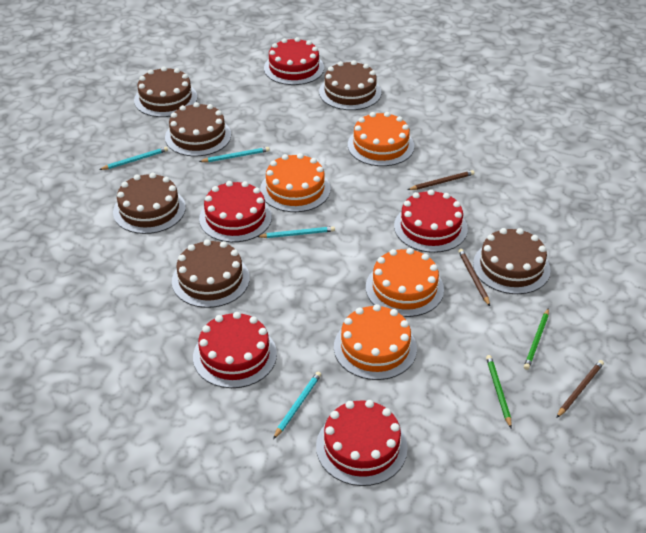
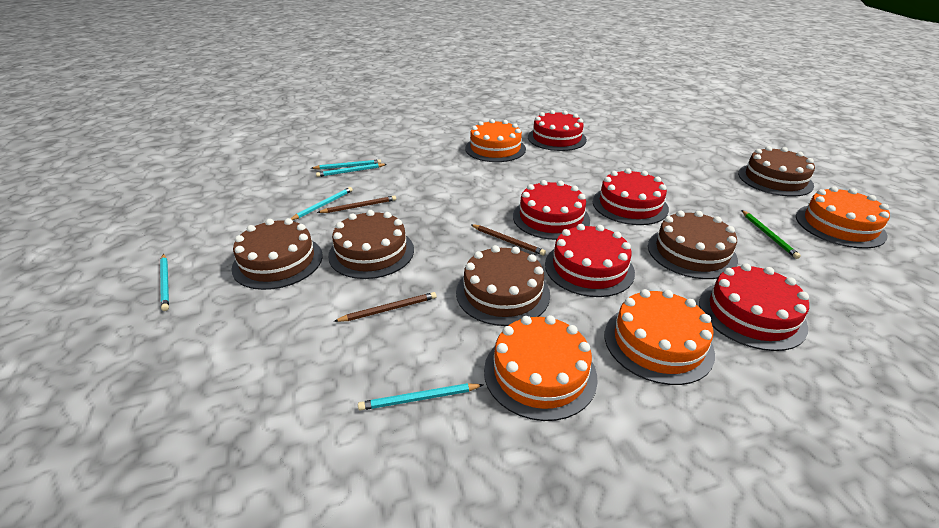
brown cake: 6 -> 5
green pencil: 2 -> 1
turquoise pencil: 4 -> 5

